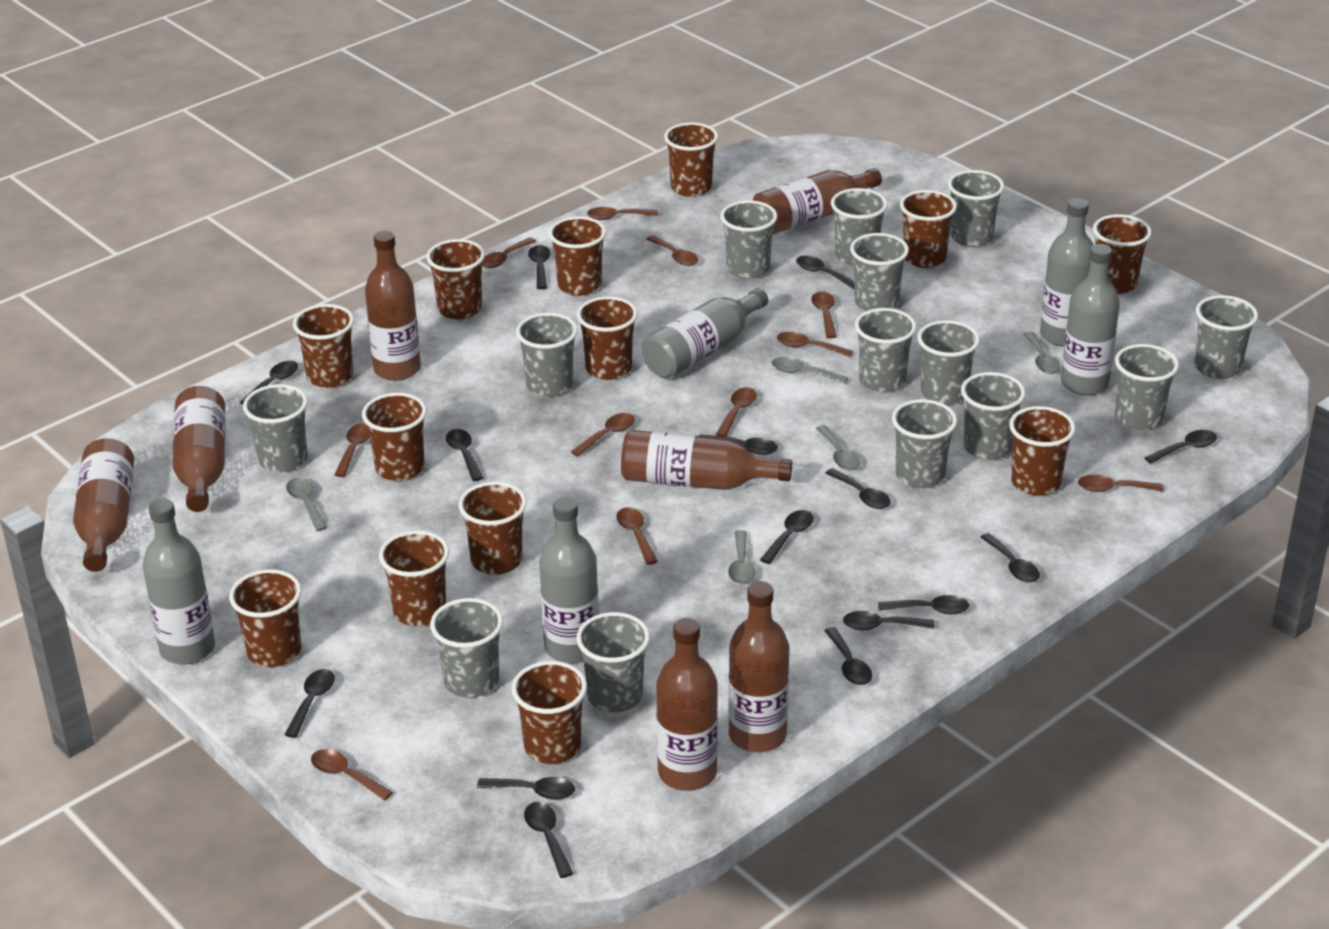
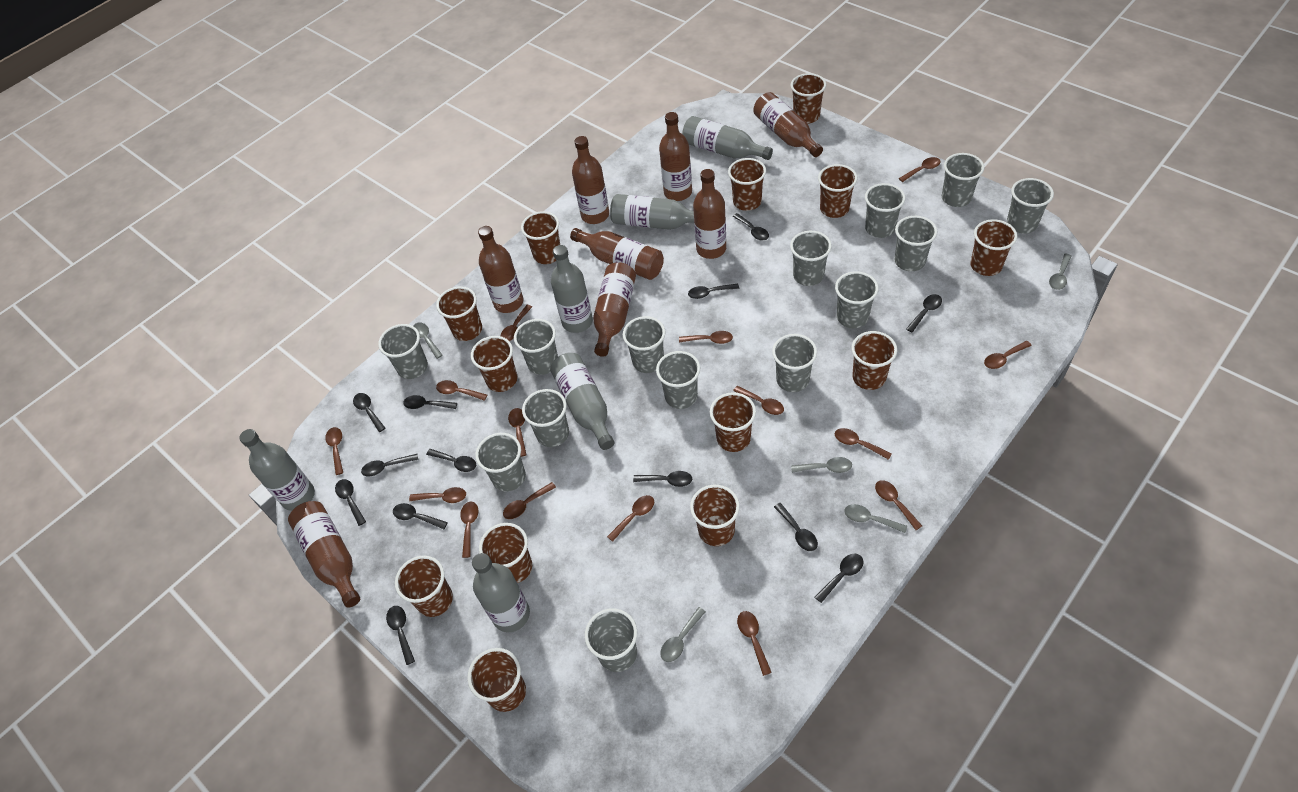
black spoon: 15 -> 13
brown bottle: 7 -> 8
brown spoon: 11 -> 15
grey bottle: 5 -> 6

